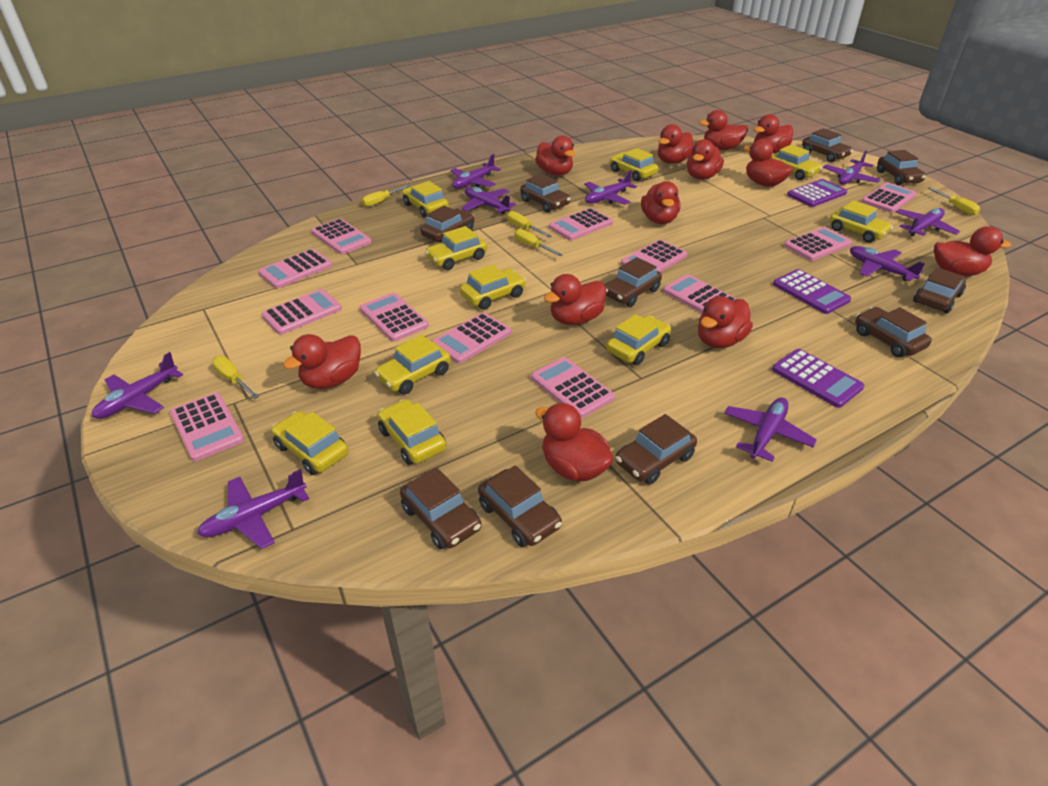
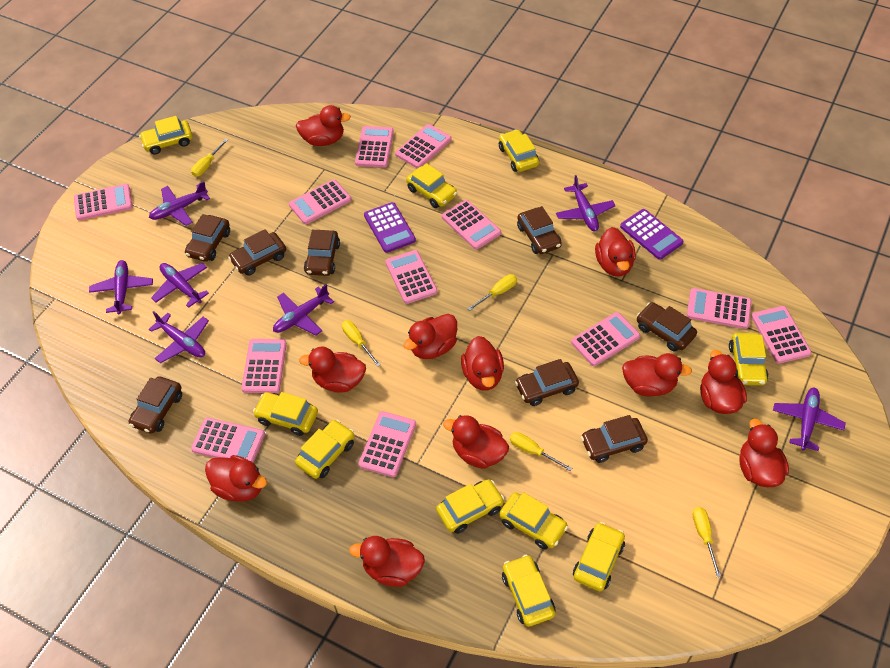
brown car: 10 -> 8
purple calculator: 3 -> 2
purple plane: 9 -> 7
red duck: 12 -> 11

